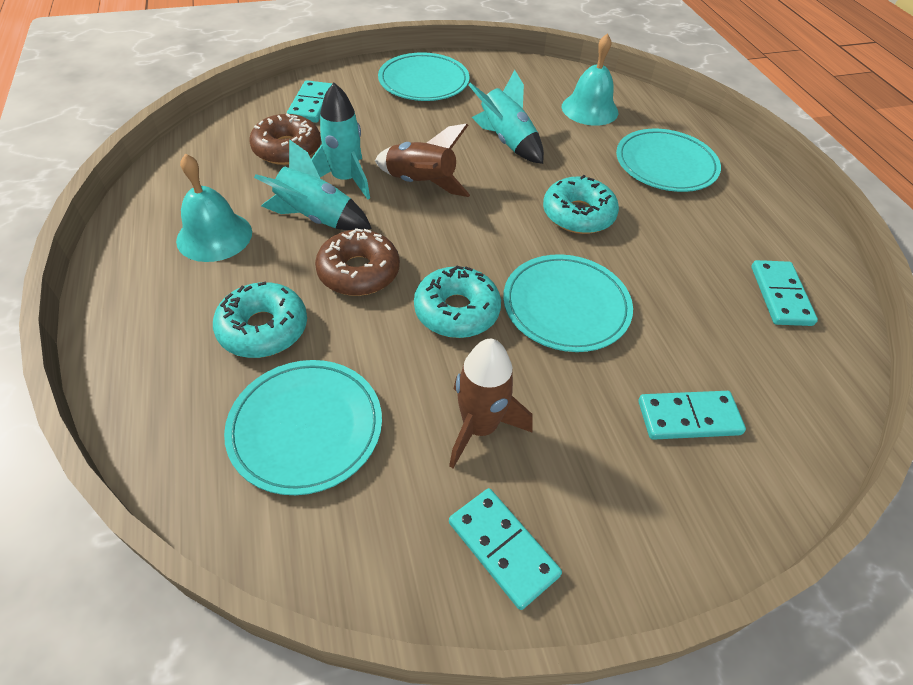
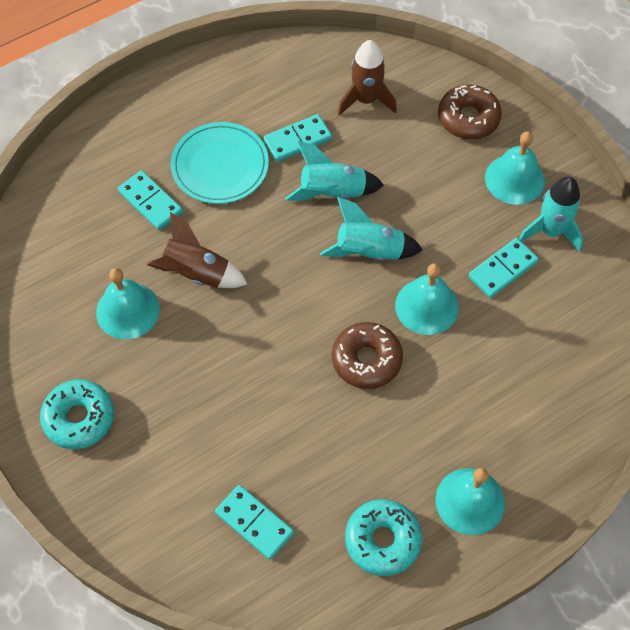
turquoise bell: 2 -> 4
turquoise donut: 3 -> 2
turquoise plate: 4 -> 1

